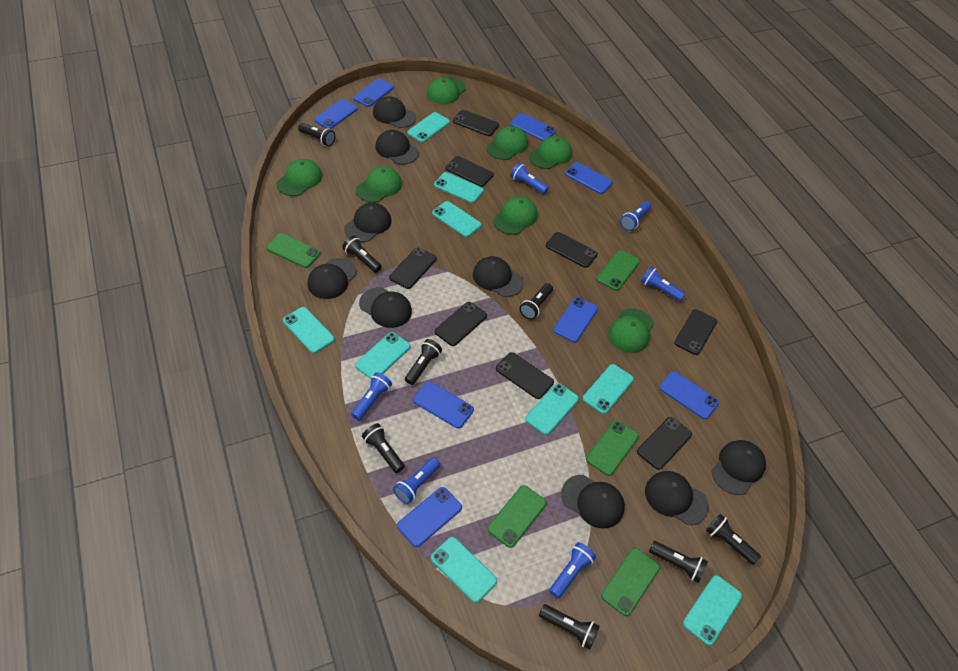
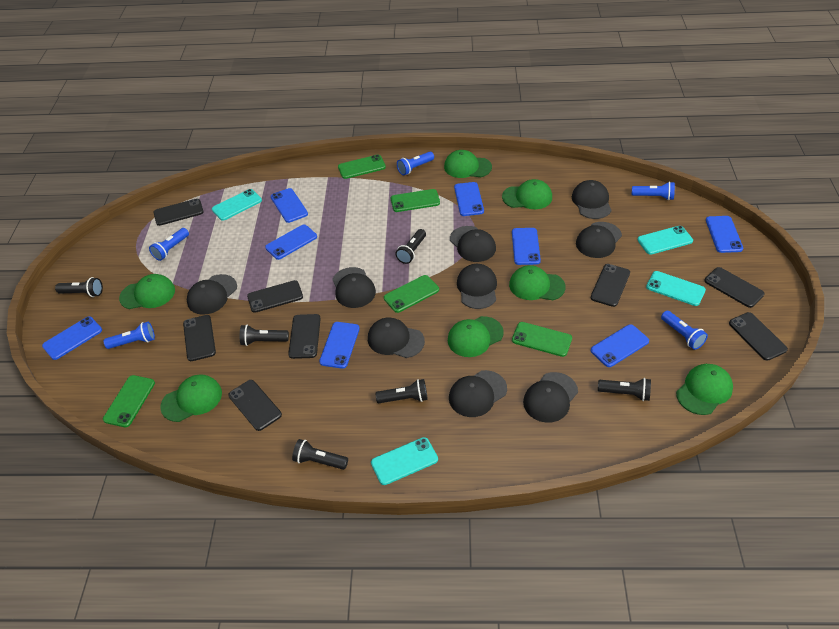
black flashlight: 8 -> 6
blue flashlight: 6 -> 5
turquoise phone: 9 -> 4

